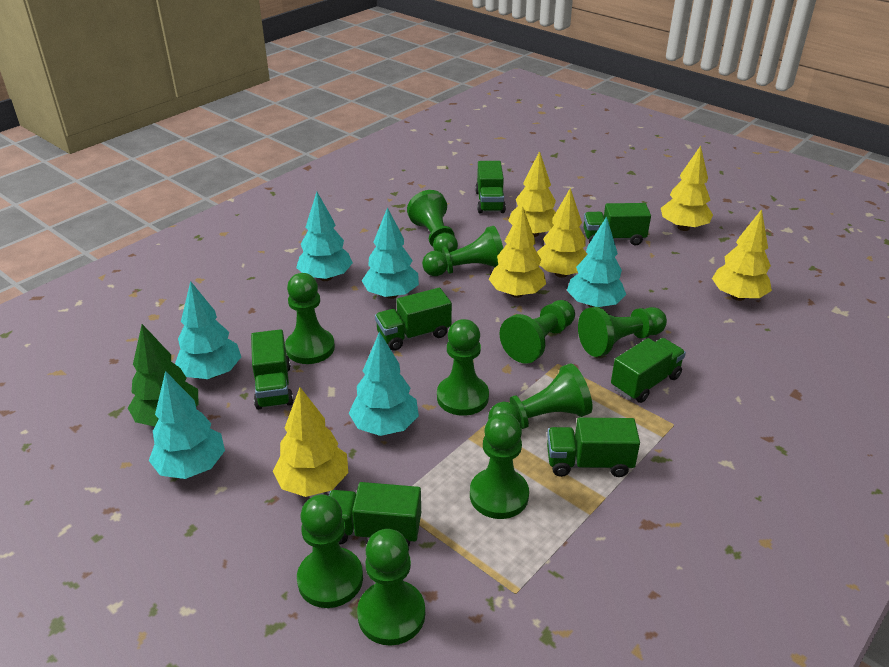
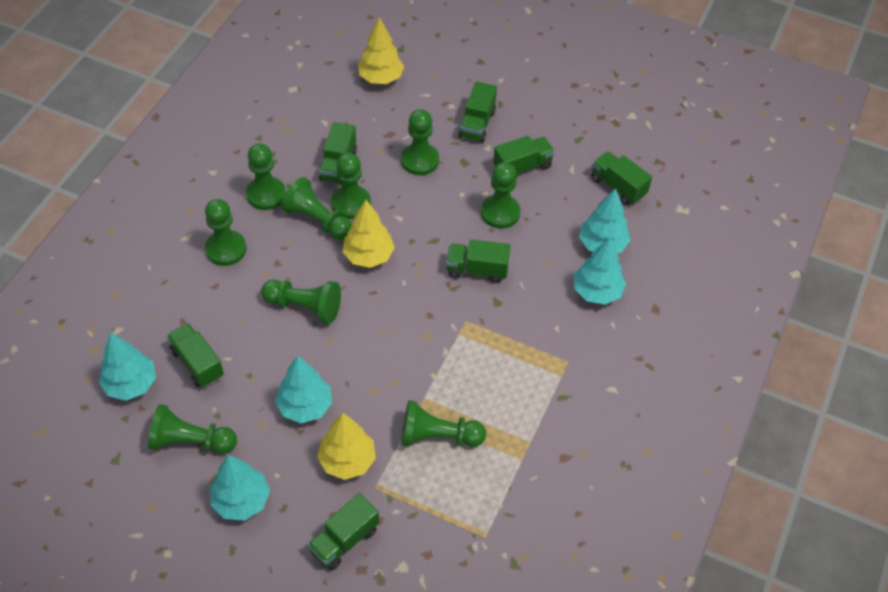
green pawn: 10 -> 9
green tree: 1 -> 0
turquoise tree: 6 -> 5
yellow tree: 6 -> 3

